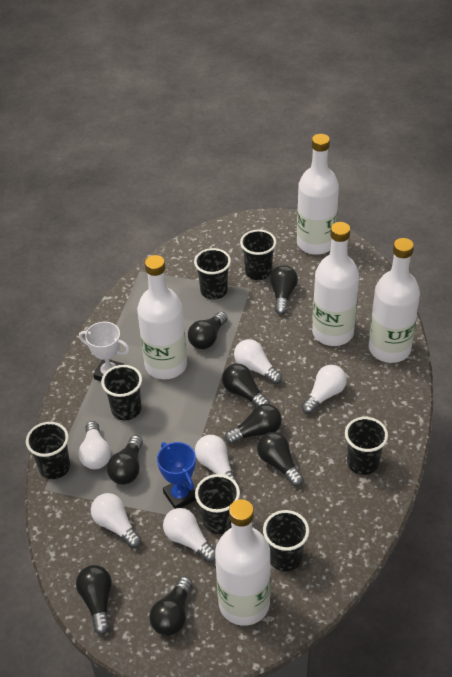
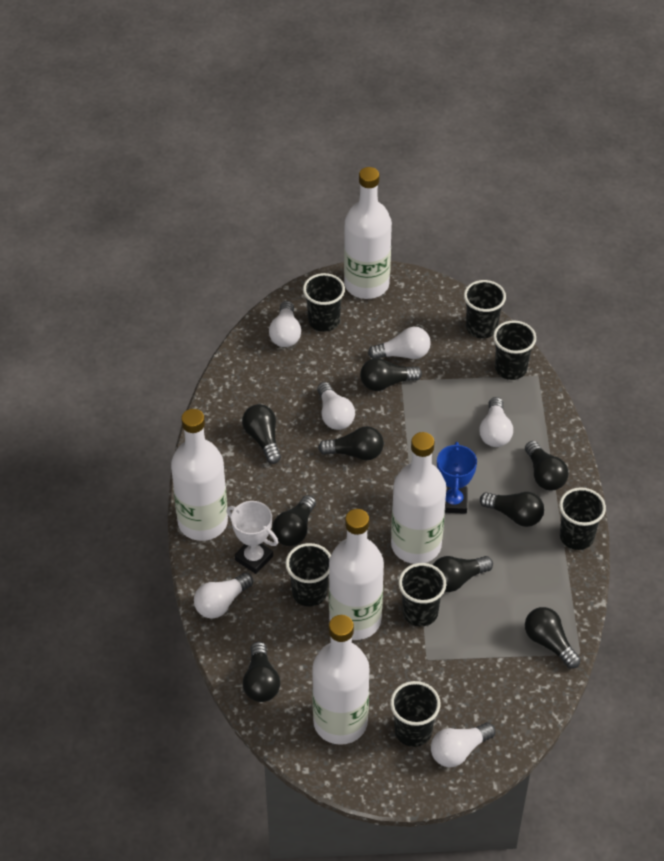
black light bulb: 8 -> 9

